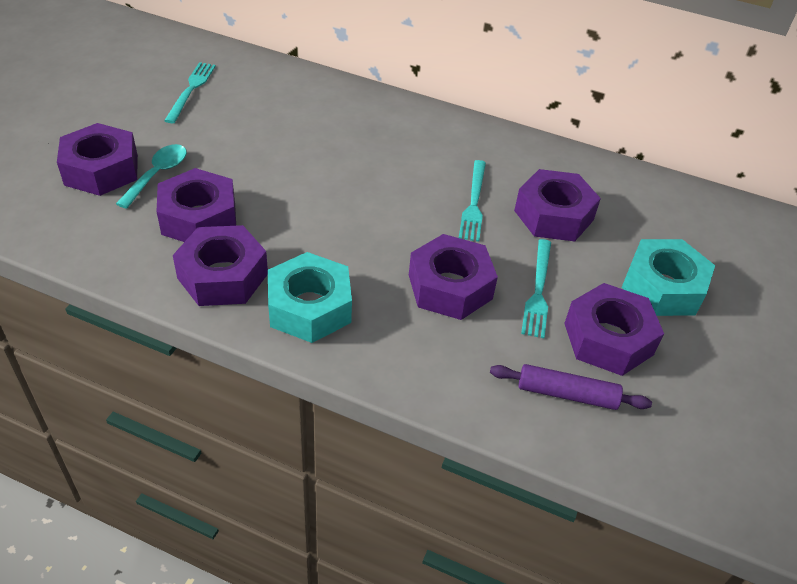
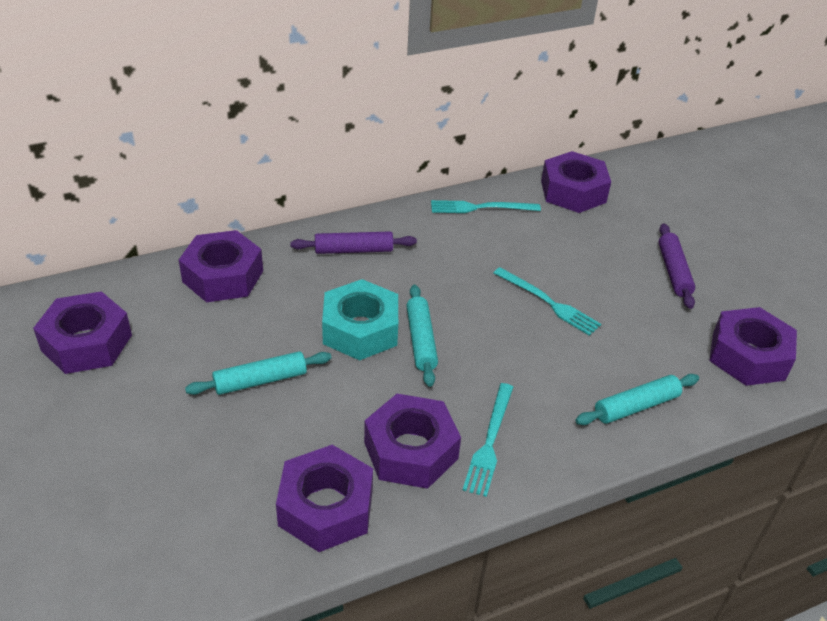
purple rolling pin: 1 -> 2
turquoise nut: 2 -> 1
turquoise rolling pin: 0 -> 3
turquoise spoon: 1 -> 0

